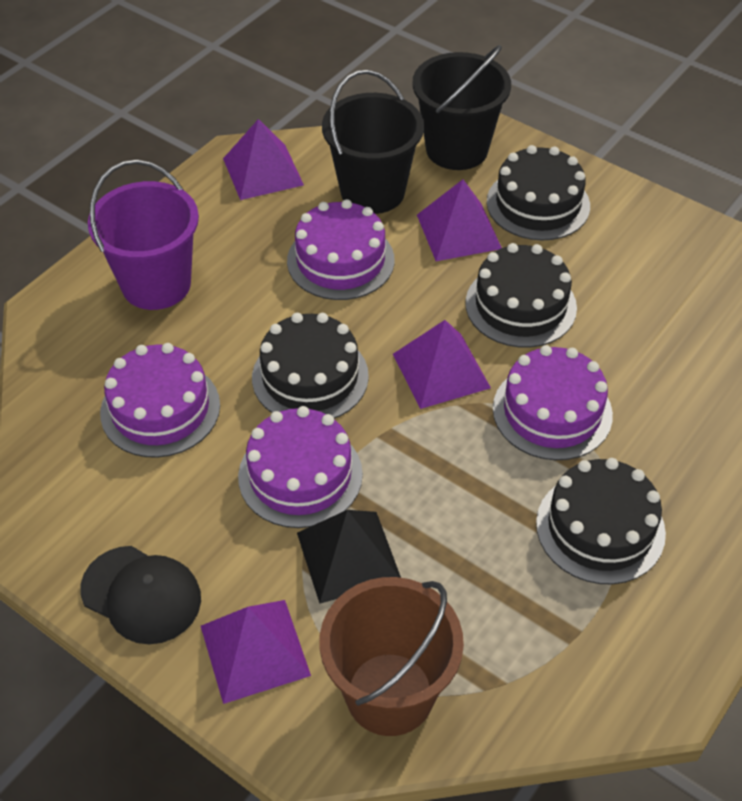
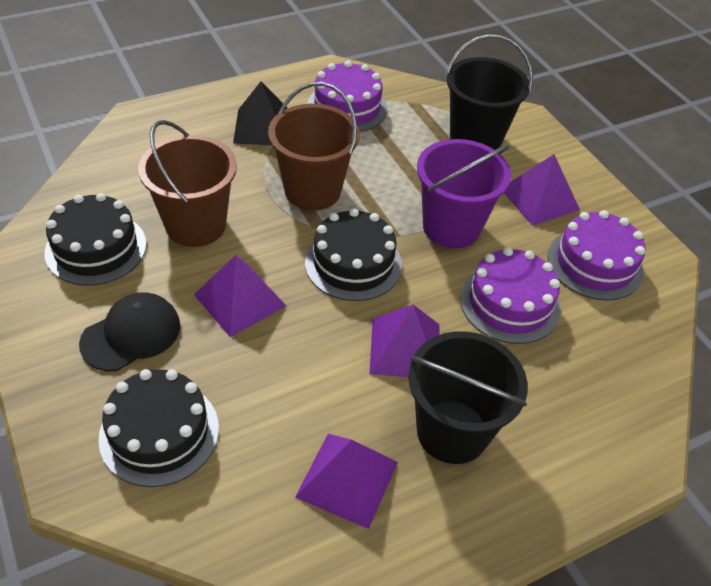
black cake: 4 -> 3
brown bucket: 1 -> 2
purple cake: 4 -> 3

